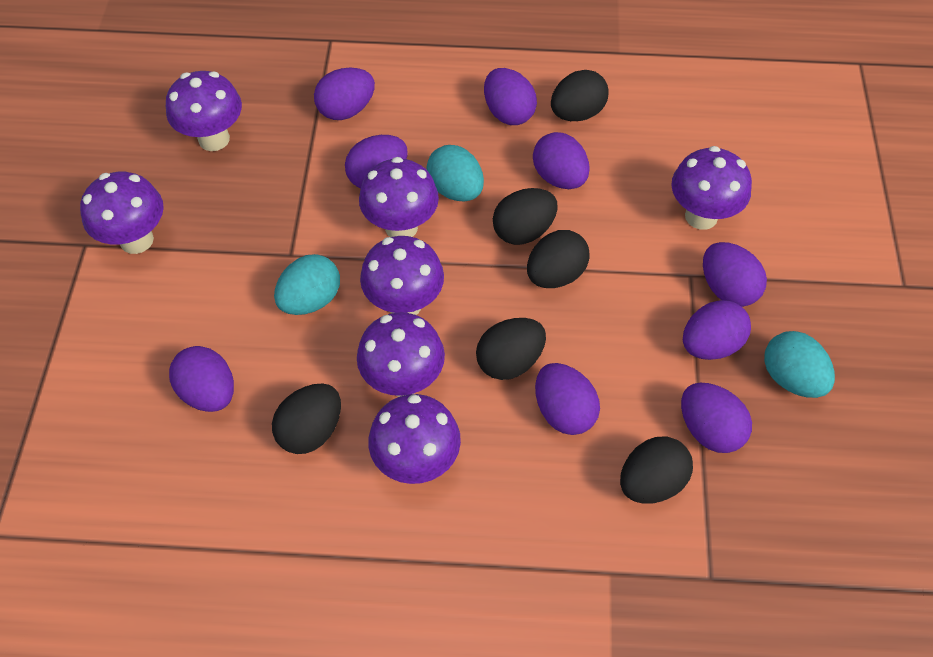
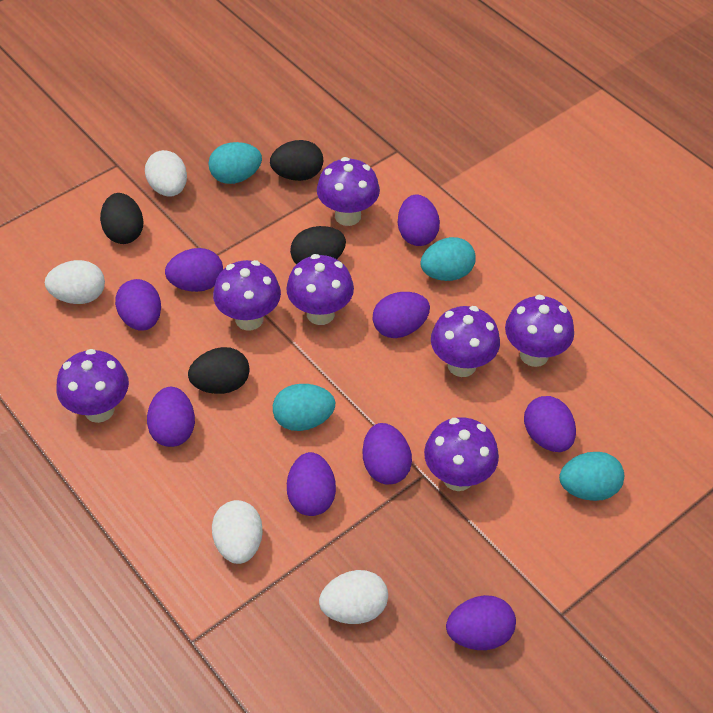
black egg: 6 -> 4
turquoise egg: 3 -> 4
white egg: 0 -> 4

